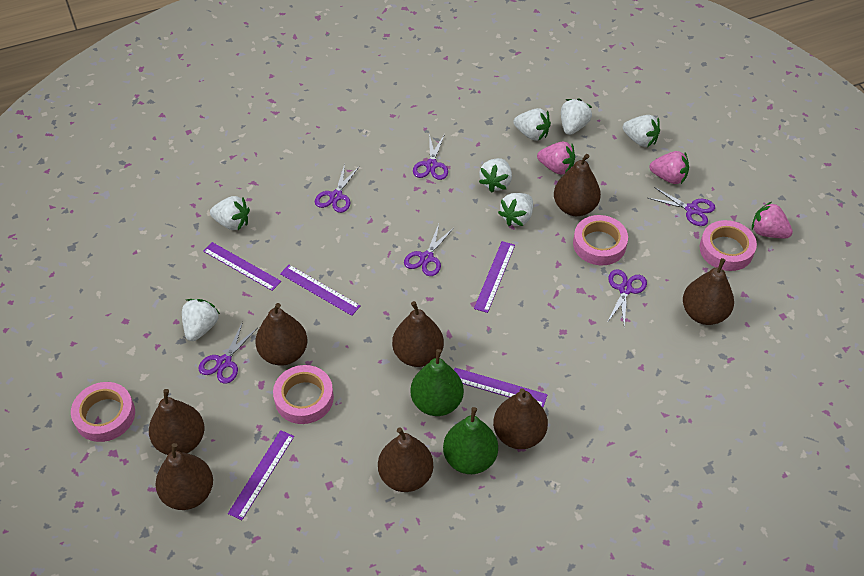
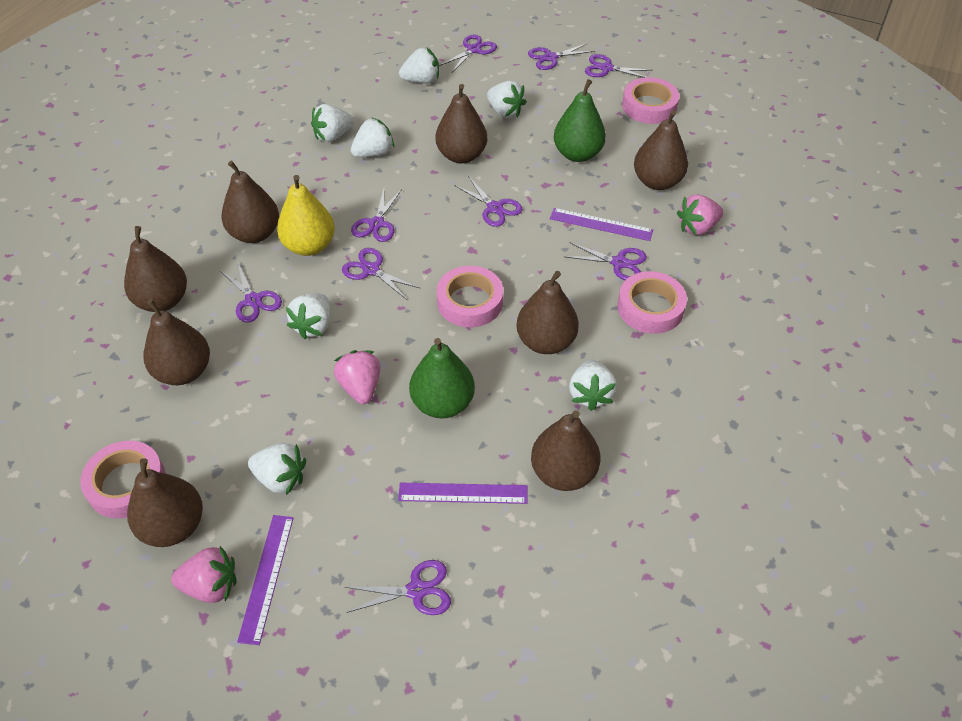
purple ruler: 5 -> 3
purple scissors: 6 -> 9
yellow pear: 0 -> 1

